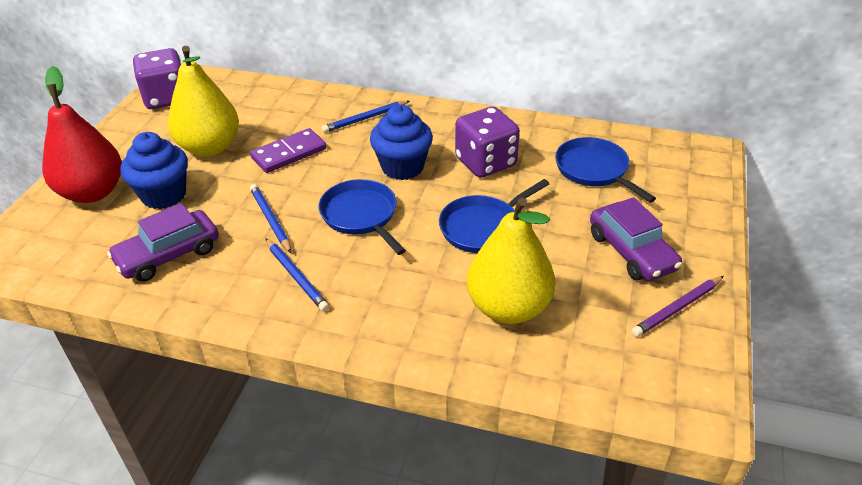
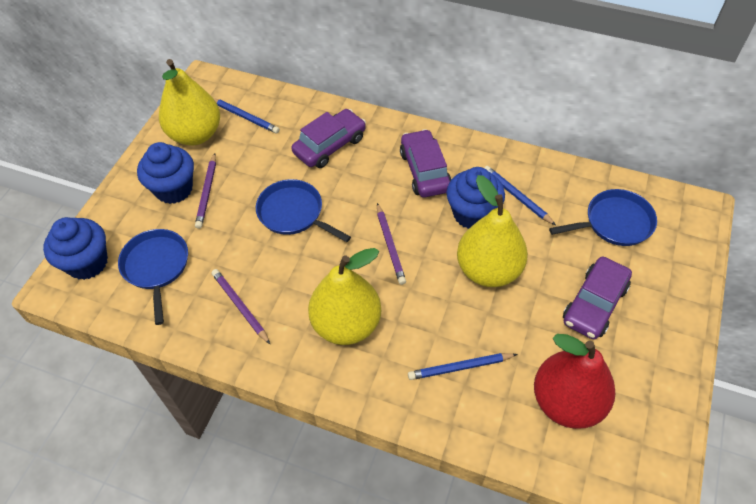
blue cupcake: 2 -> 3
purple car: 2 -> 3
purple dice: 2 -> 0
purple domino: 1 -> 0
purple pencil: 1 -> 3
yellow pear: 2 -> 3

